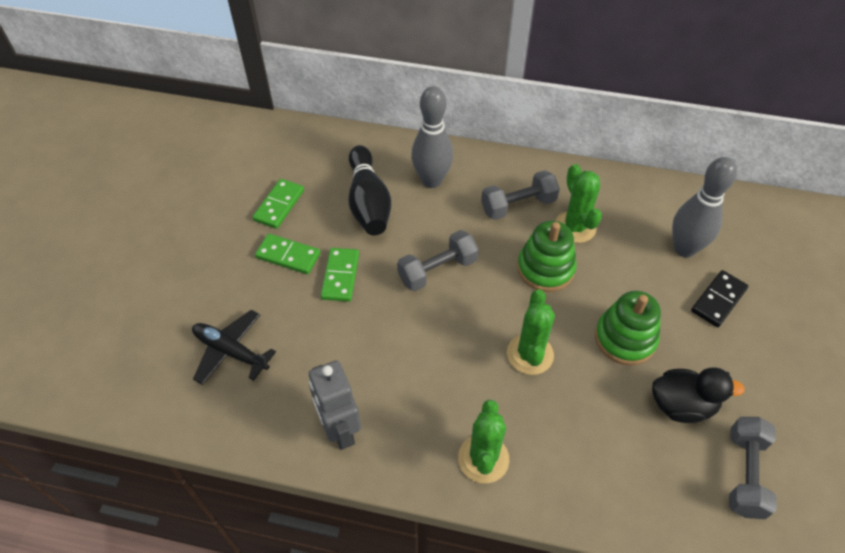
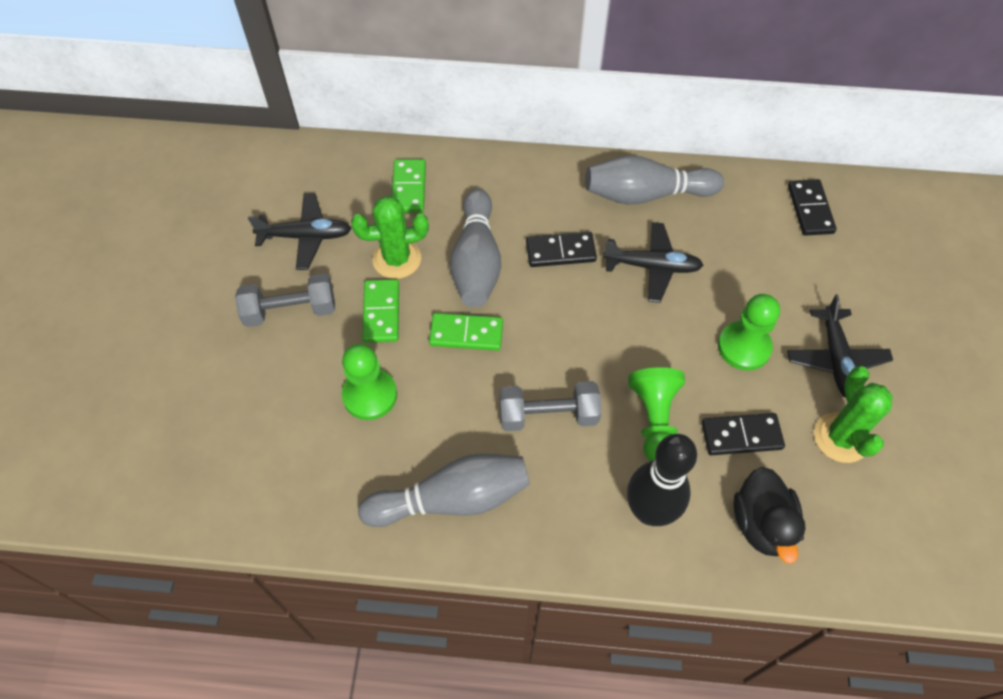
black domino: 1 -> 3
black plane: 1 -> 3
green cactus: 3 -> 2
green pawn: 0 -> 3
green stacking toy: 2 -> 0
grey bowling pin: 2 -> 3
grey dumbbell: 3 -> 2
grey robot: 1 -> 0

